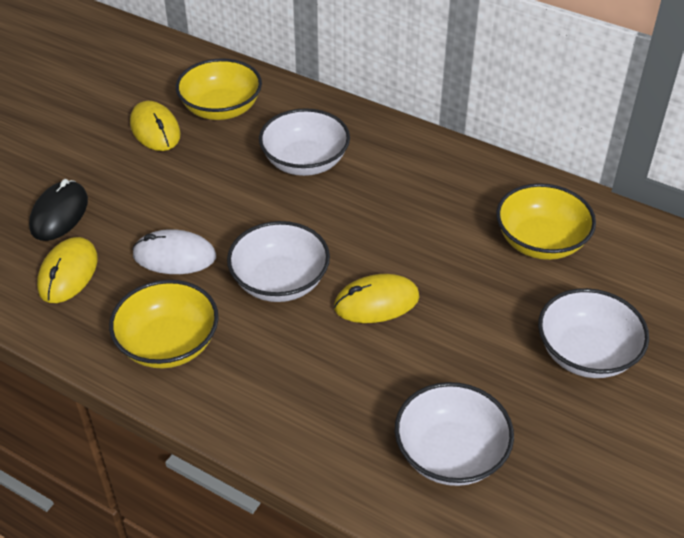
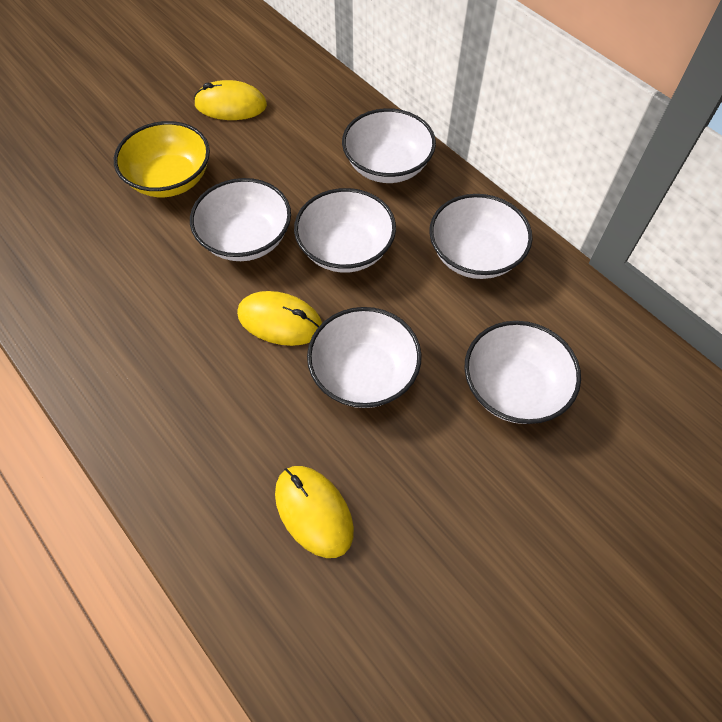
black mouse: 1 -> 0
white bowl: 4 -> 6
white mouse: 1 -> 0
yellow bowl: 3 -> 1

